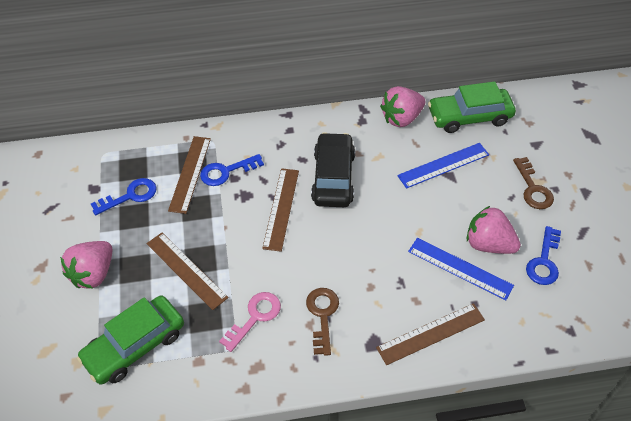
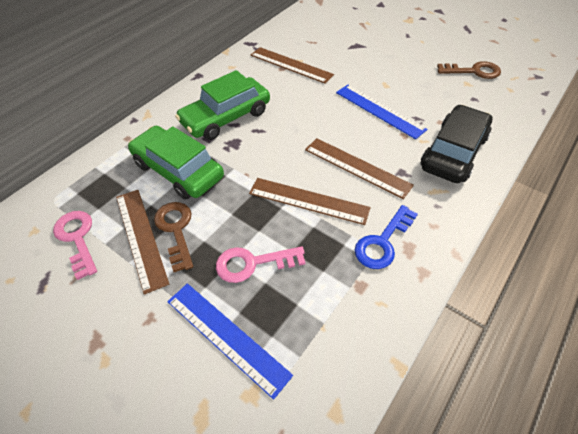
blue key: 3 -> 1
pink key: 1 -> 2
pink strawberry: 3 -> 0

